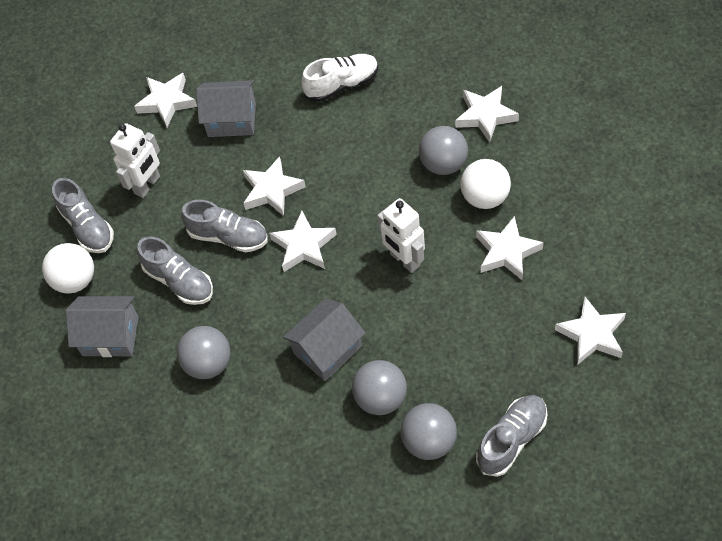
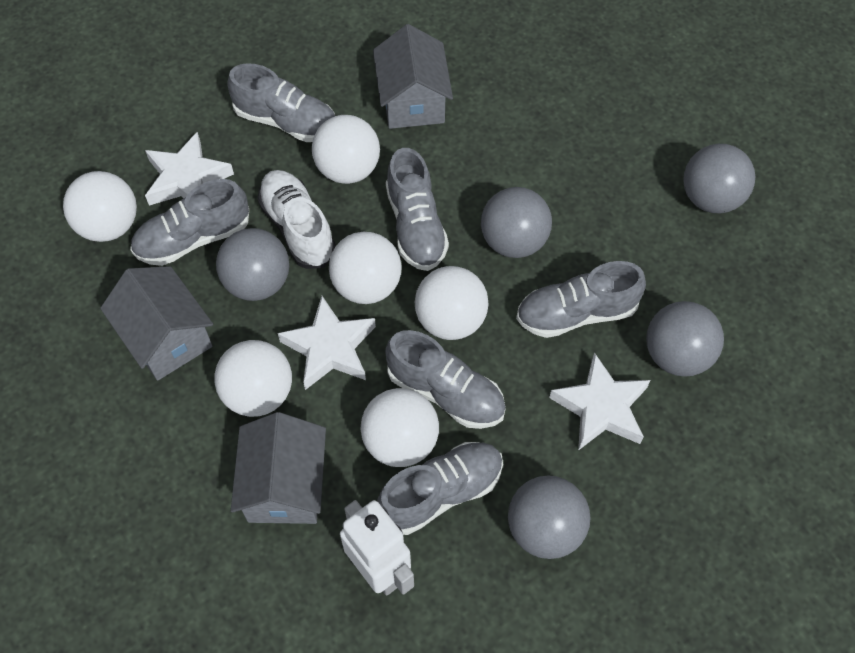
grey ball: 4 -> 5
grey shoe: 4 -> 6
white ball: 2 -> 6
white robot: 2 -> 1
white star: 6 -> 3

